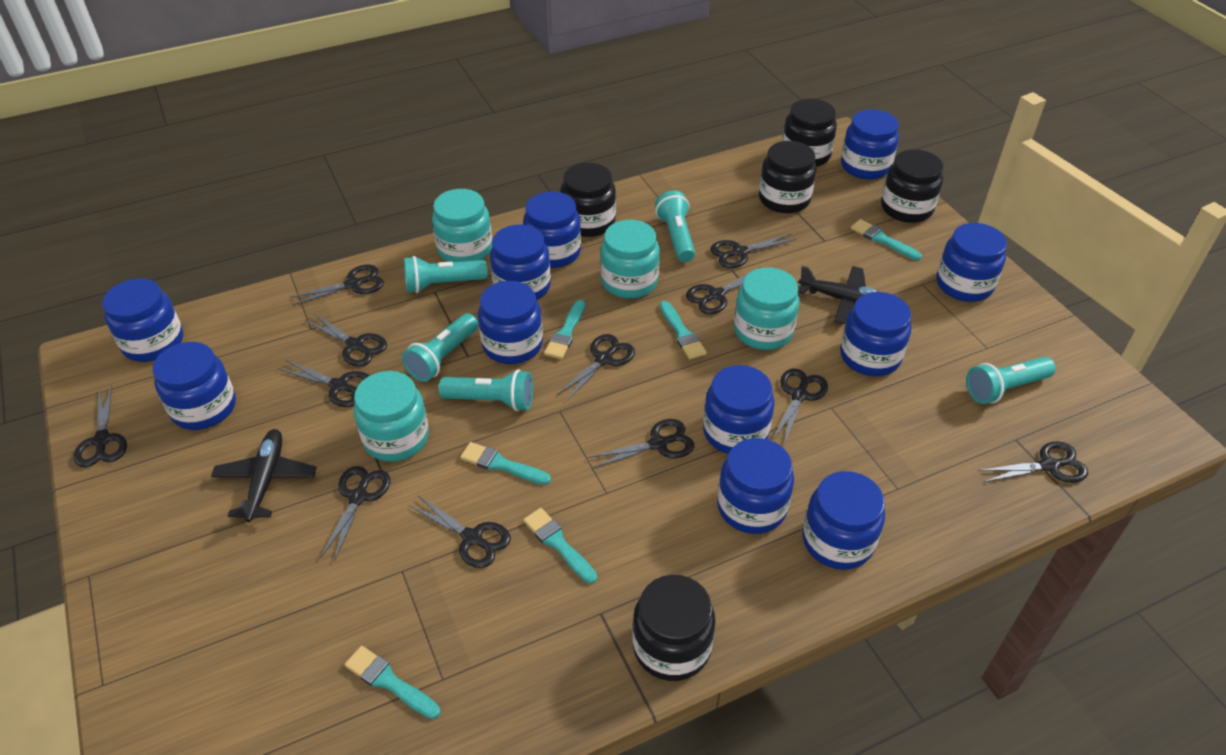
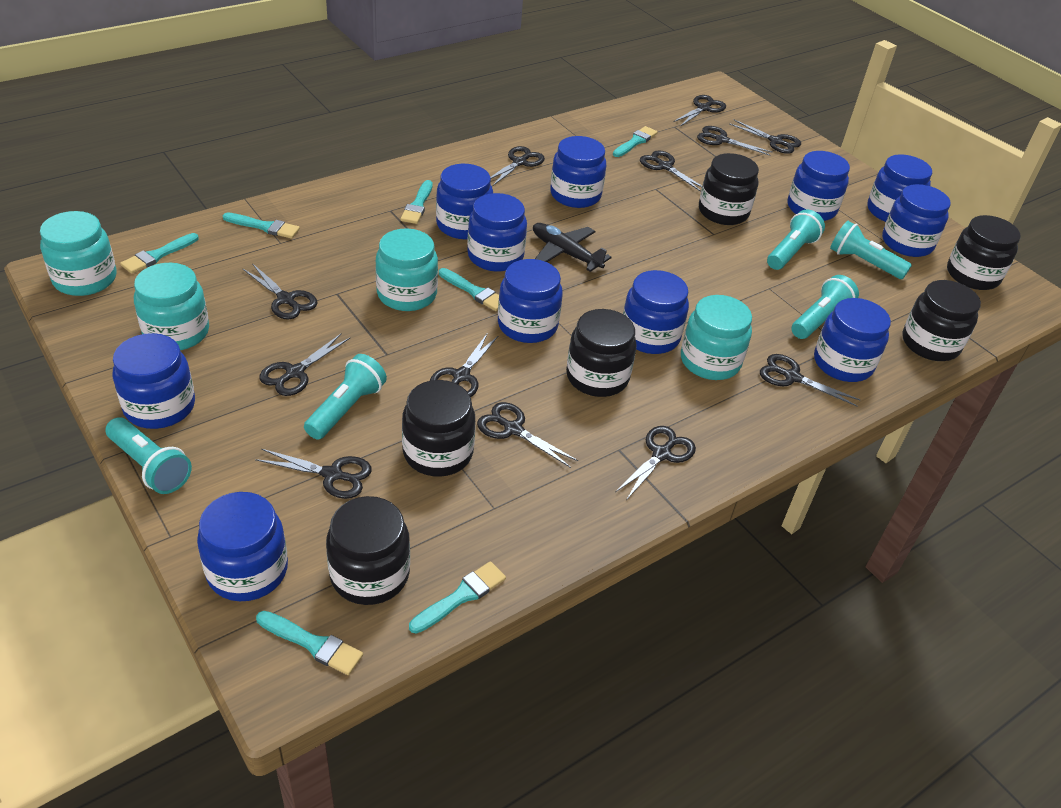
black jar: 5 -> 6
black plane: 2 -> 1
turquoise brush: 6 -> 7

